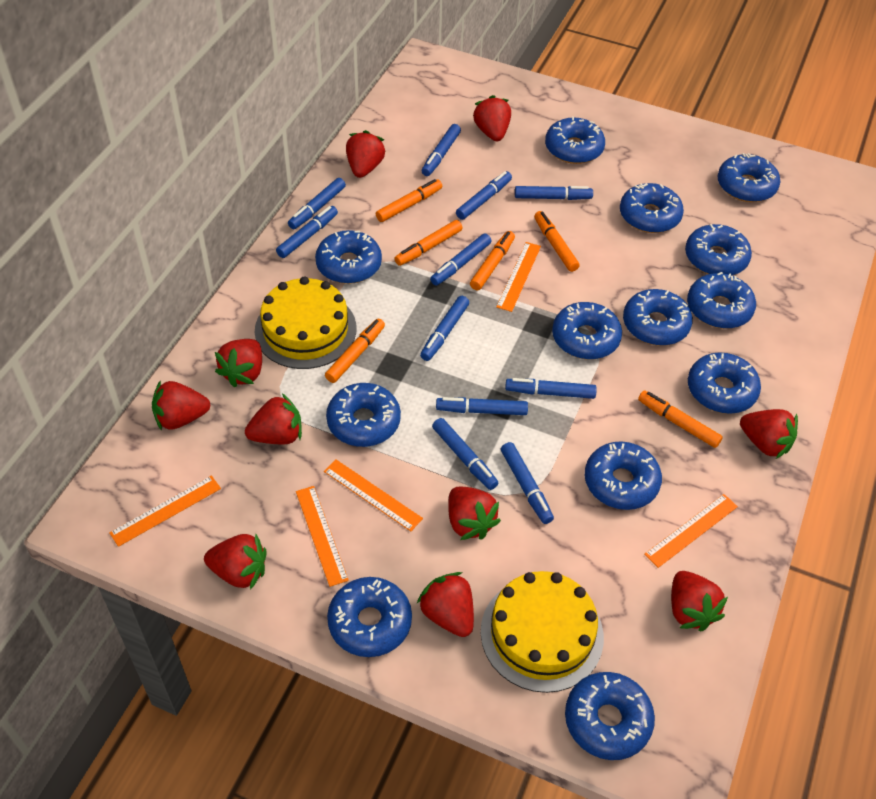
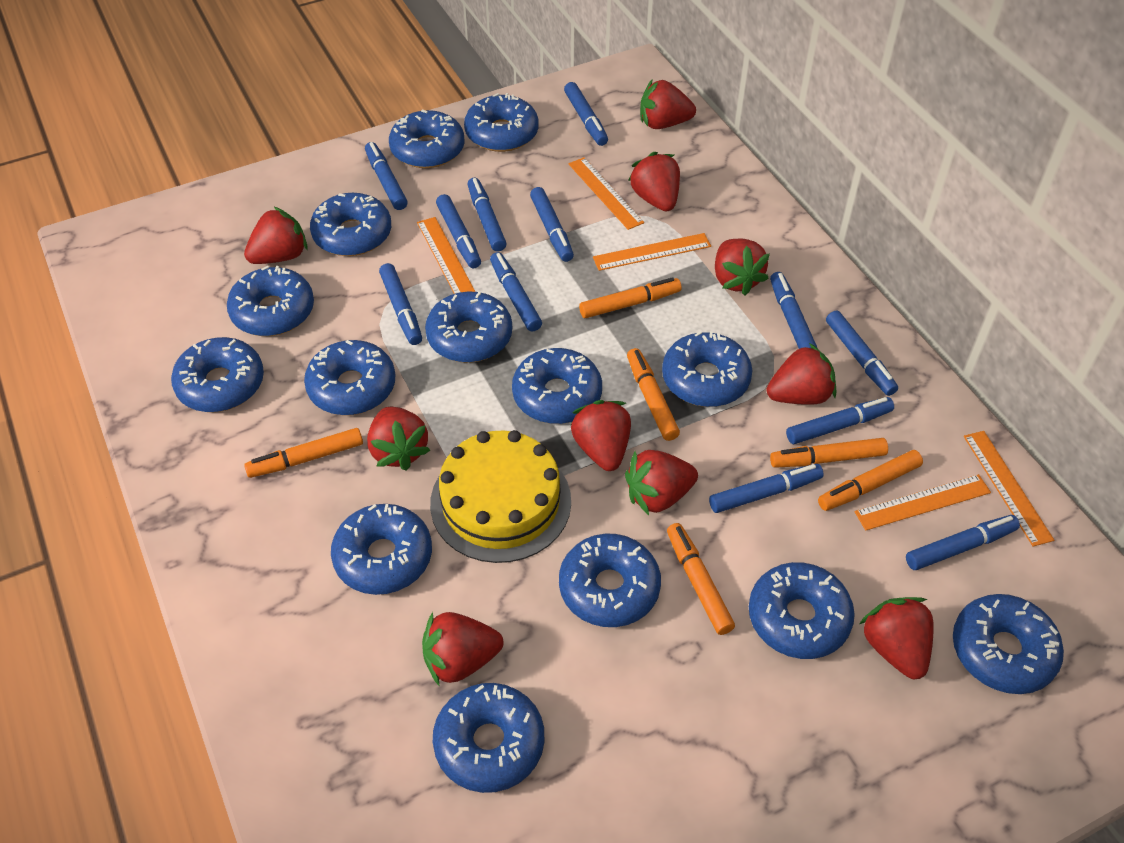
blue donut: 13 -> 14
blue marker: 11 -> 12
yellow cake: 2 -> 1

